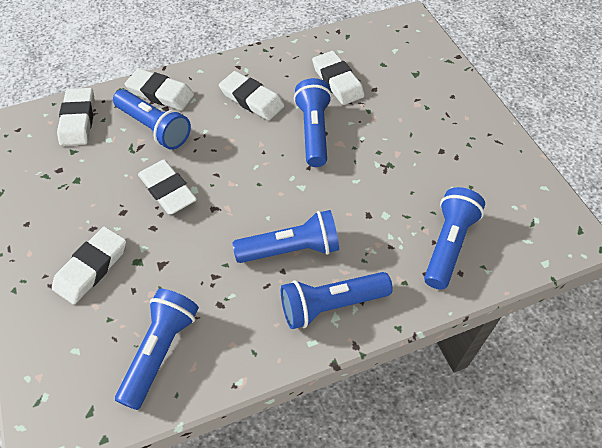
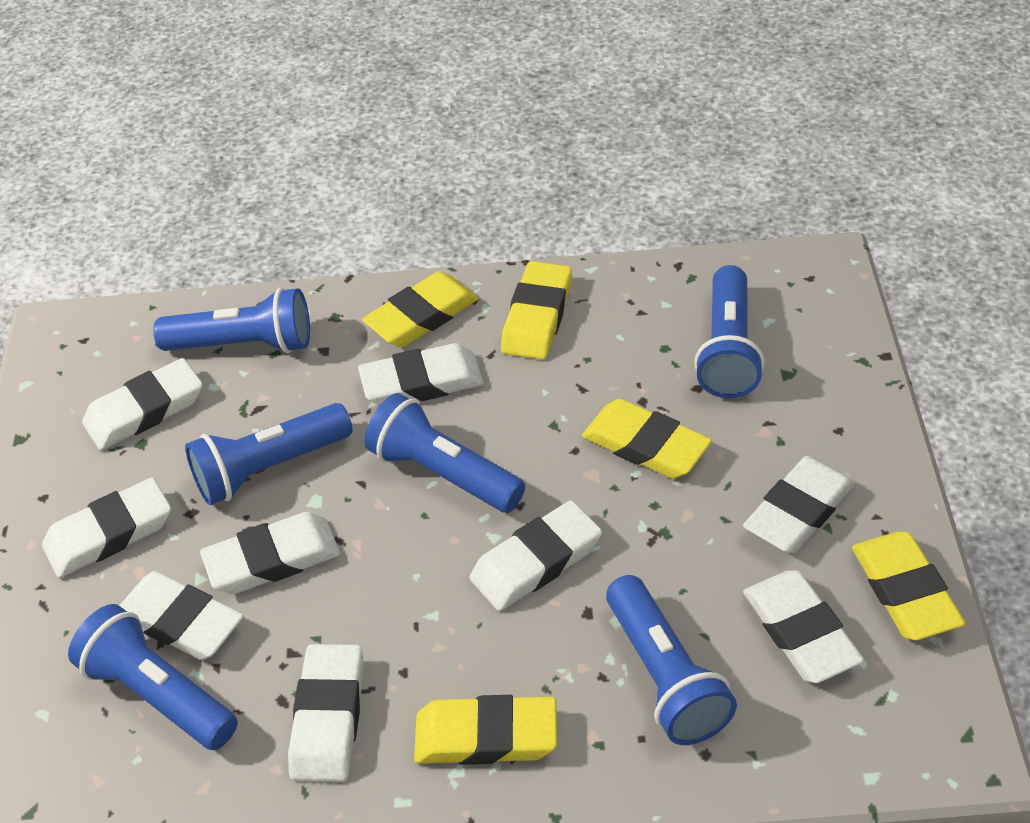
white eraser: 6 -> 9
yellow eraser: 0 -> 5

